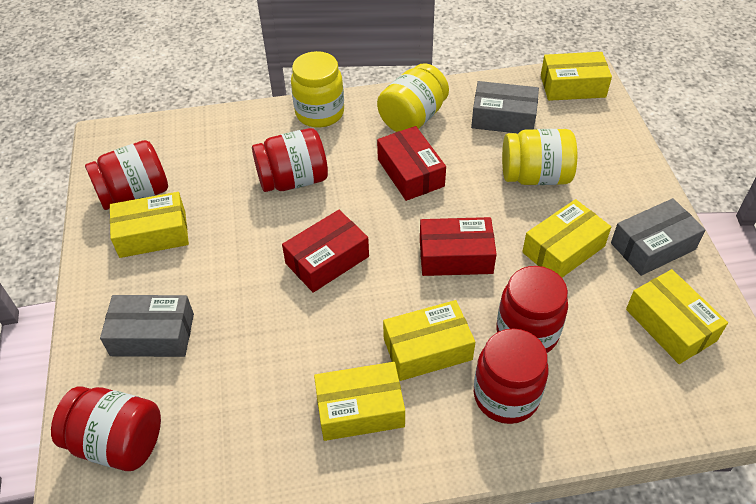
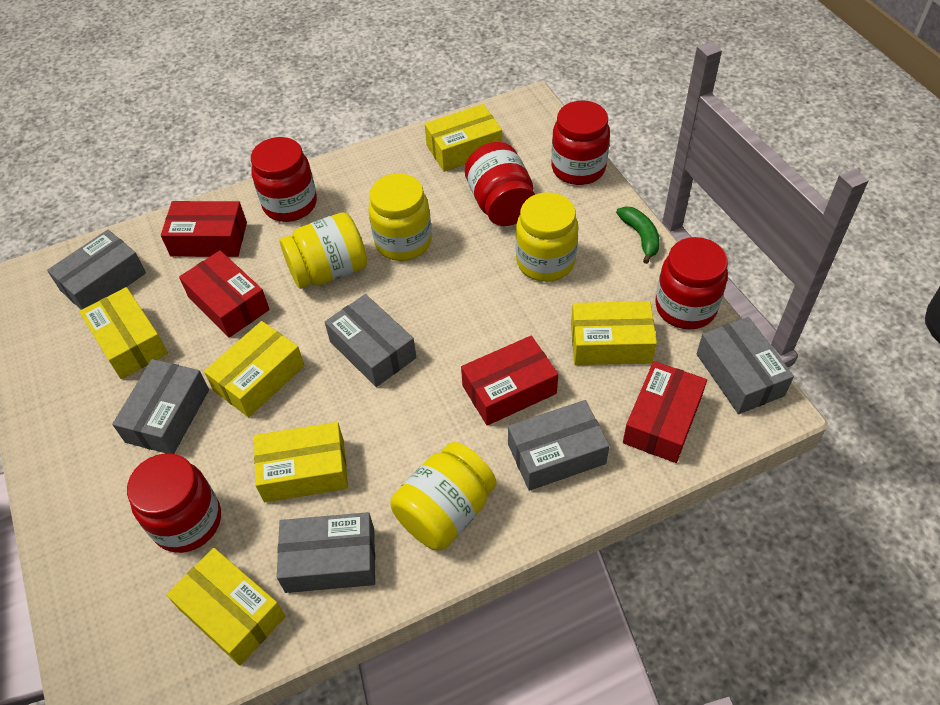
green banana: 0 -> 1
grey box: 3 -> 6
red box: 3 -> 4
yellow jar: 3 -> 4

